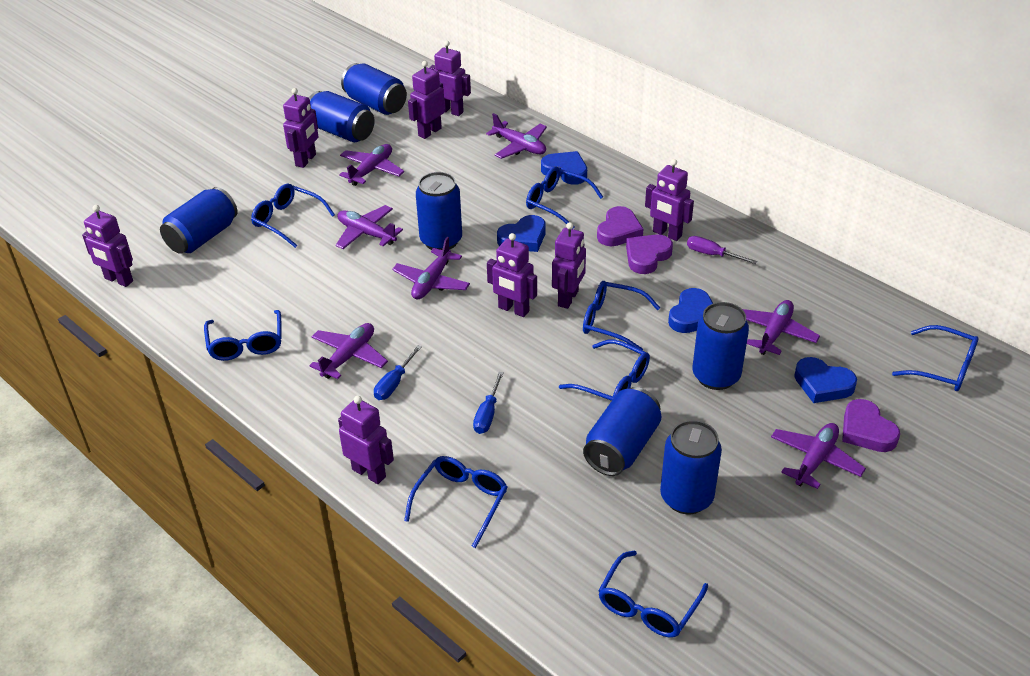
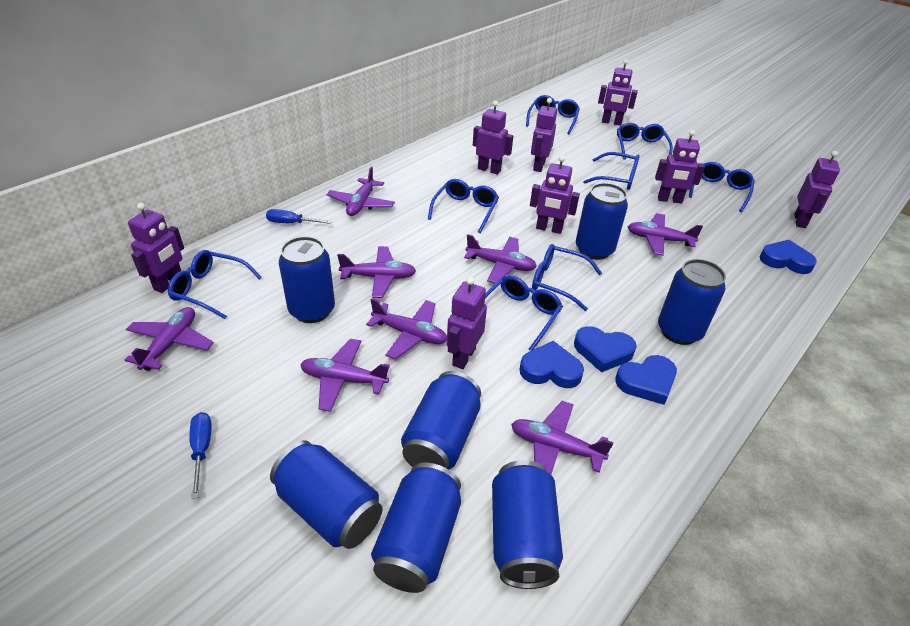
purple heart: 3 -> 0
purple plane: 7 -> 8
purple screwdriver: 1 -> 0

